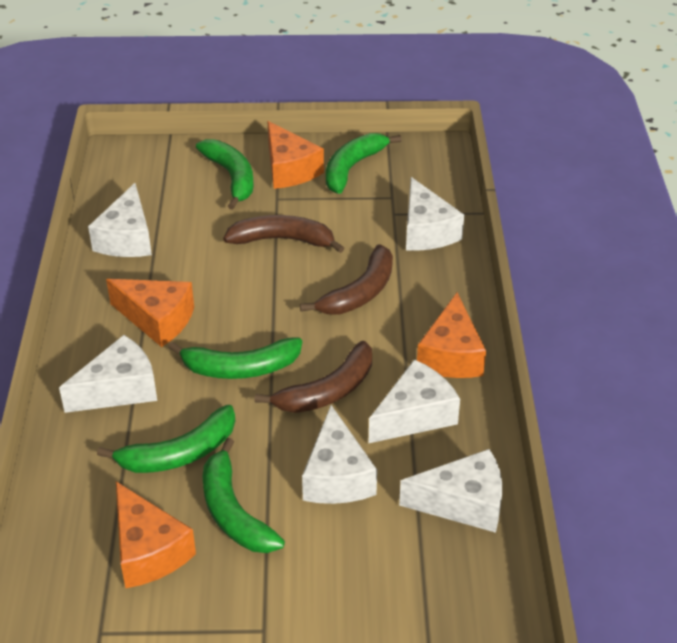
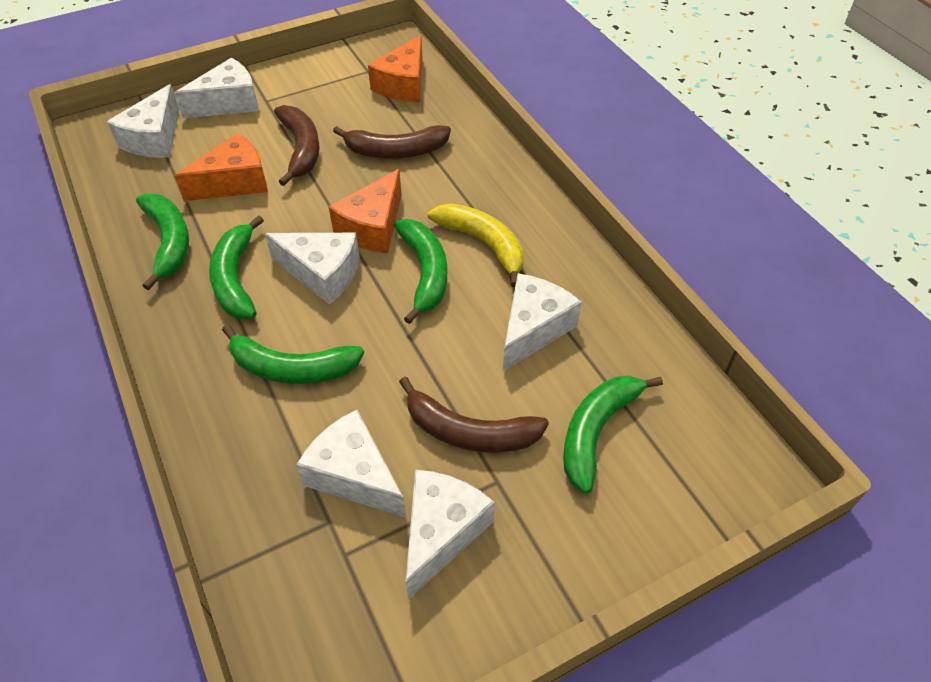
orange cheese: 4 -> 3
yellow banana: 0 -> 1

